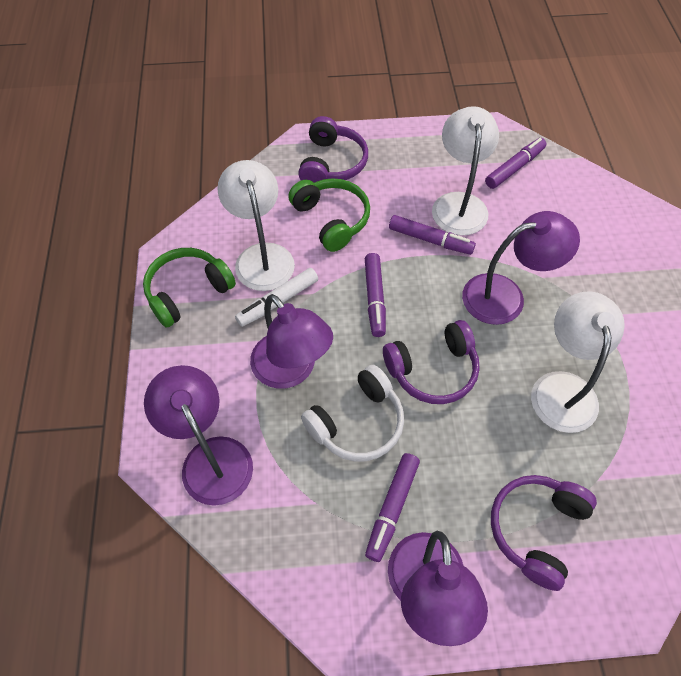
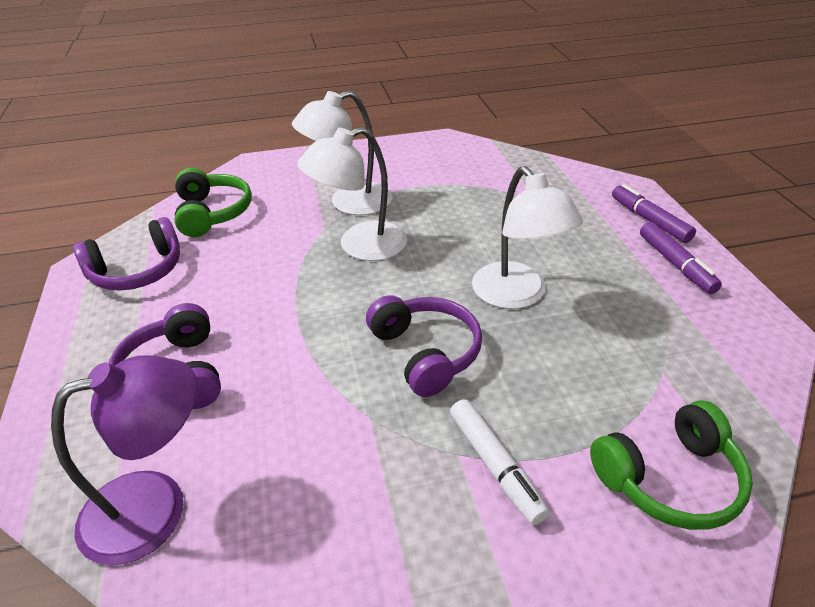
purple lamp: 4 -> 1
purple marker: 4 -> 2
white headphones: 1 -> 0

